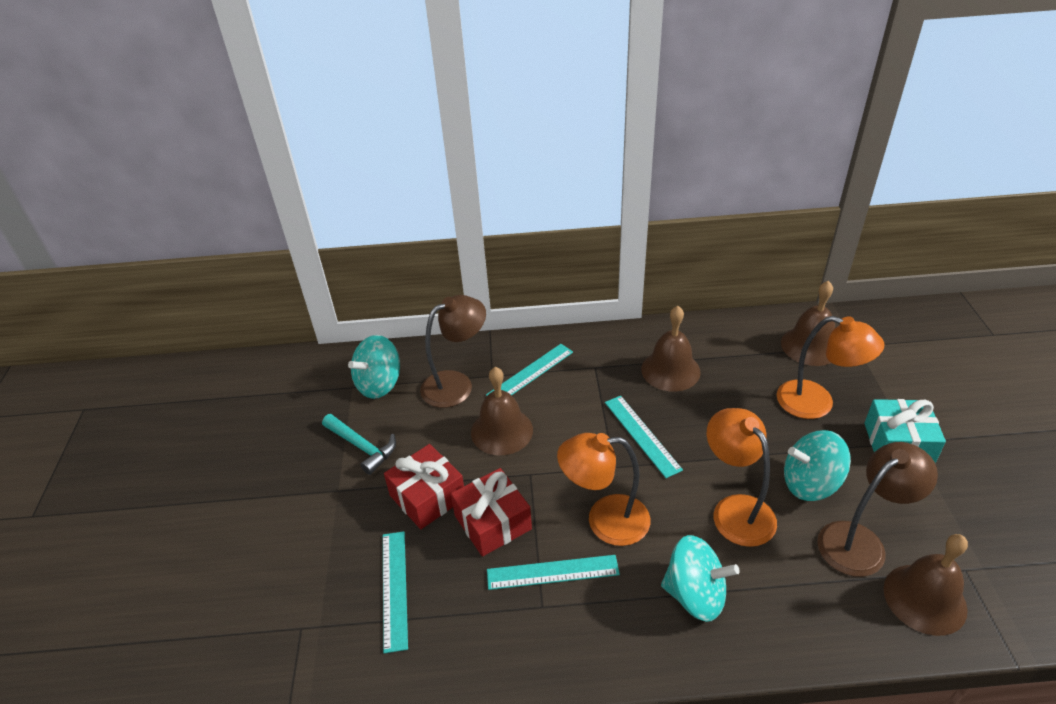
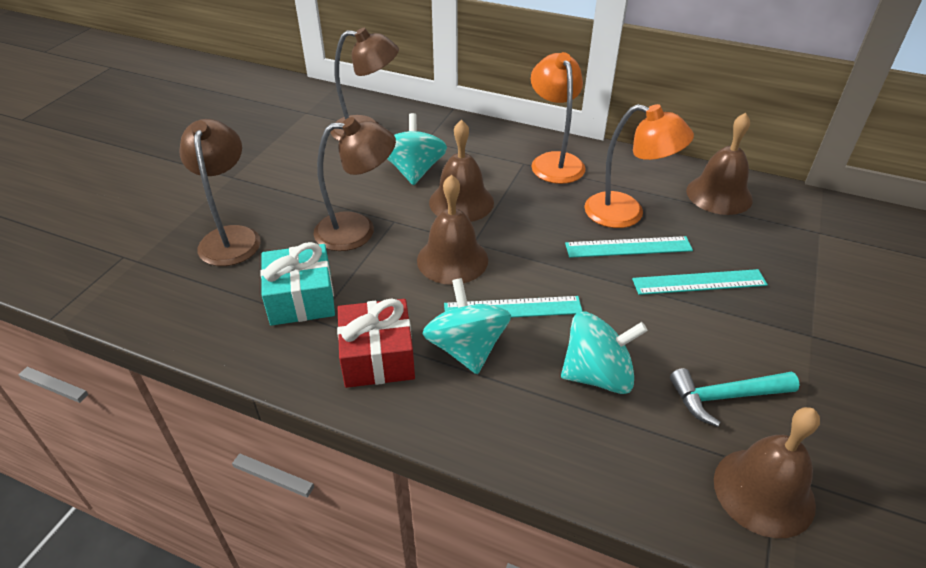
brown lamp: 2 -> 3
orange lamp: 3 -> 2
red gift: 2 -> 1
turquoise ruler: 4 -> 3

